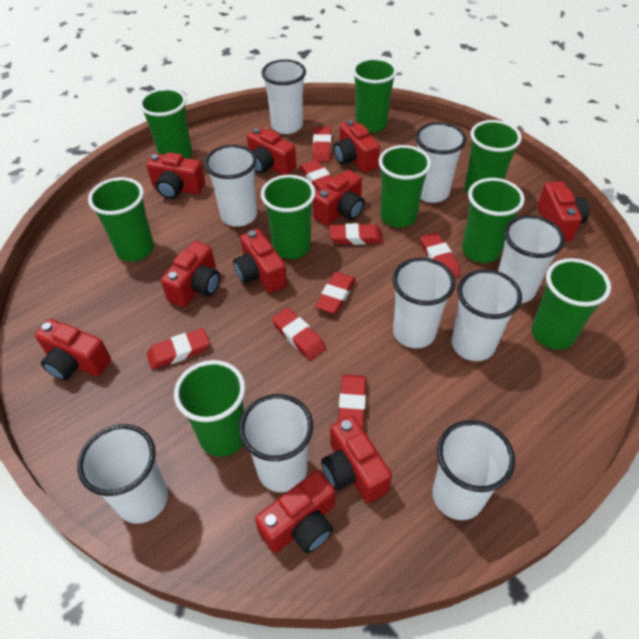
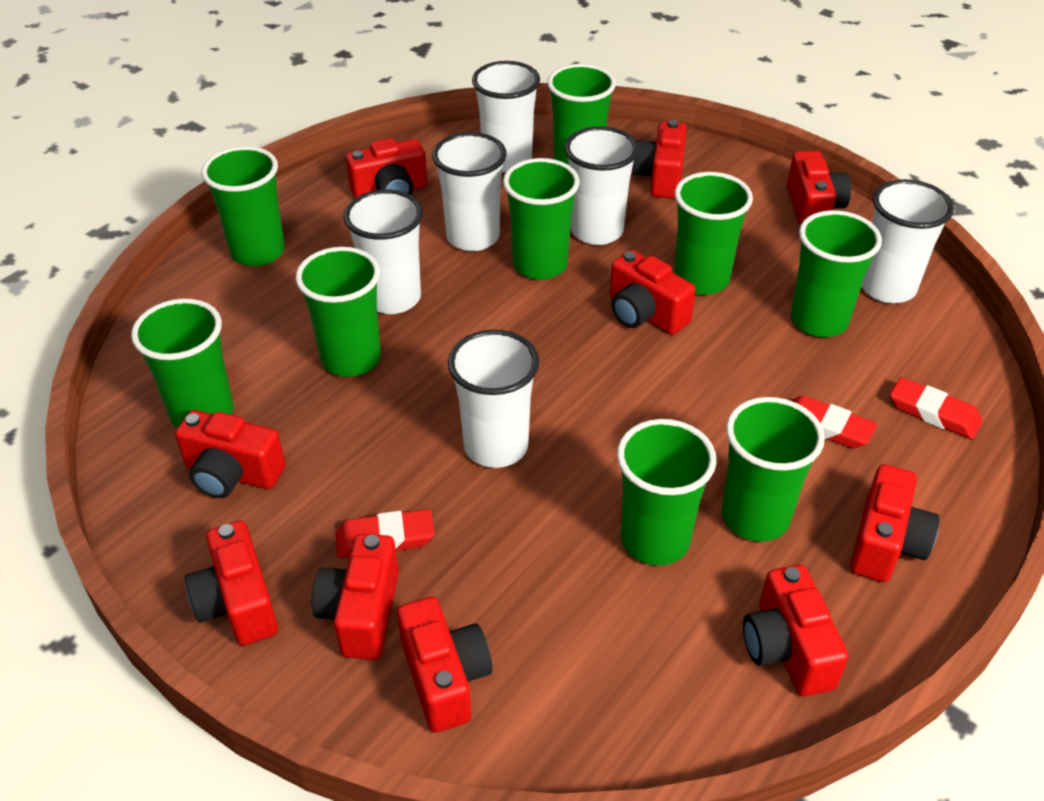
red eraser: 8 -> 3
white cup: 9 -> 6

